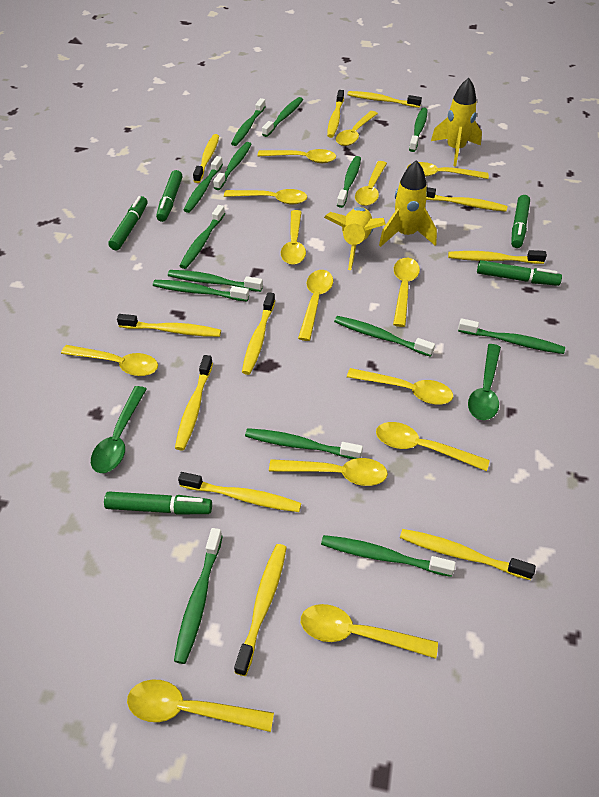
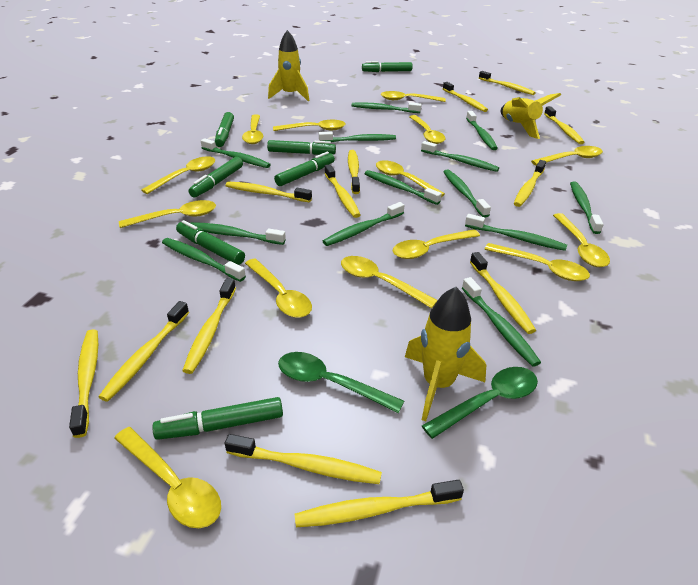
green marker: 5 -> 7
green toothbrush: 14 -> 13
yellow toothbrush: 11 -> 13

